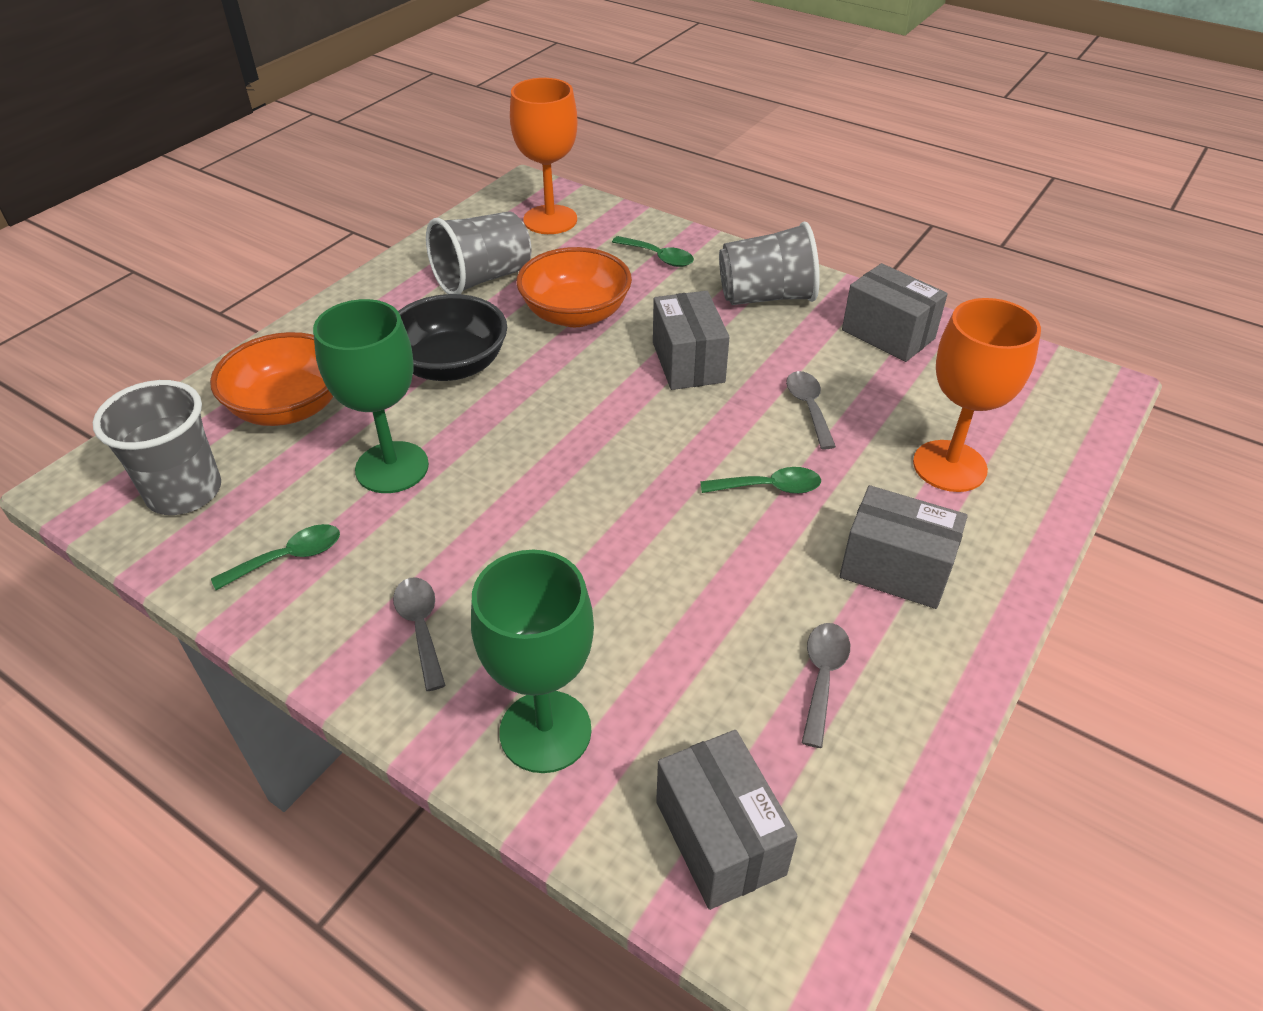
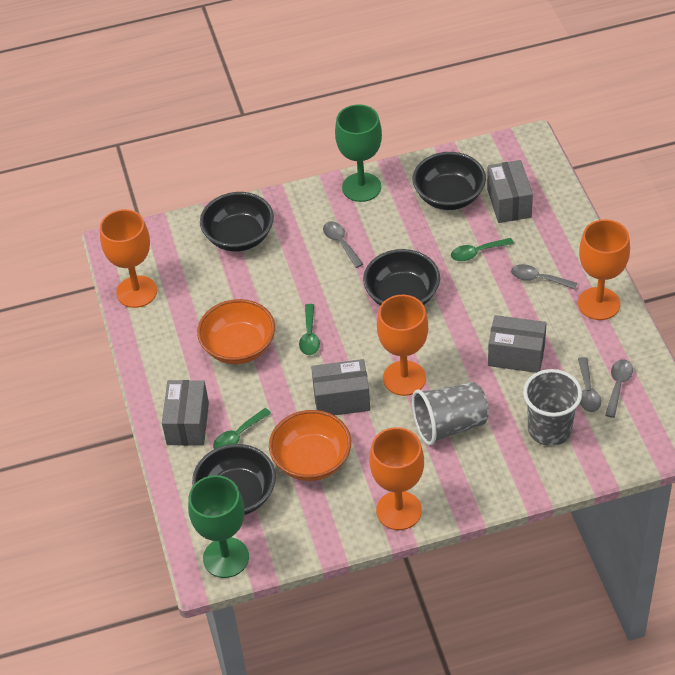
black bowl: 1 -> 4
grey cup: 3 -> 2
grey spoon: 3 -> 4
orange goblet: 2 -> 4

